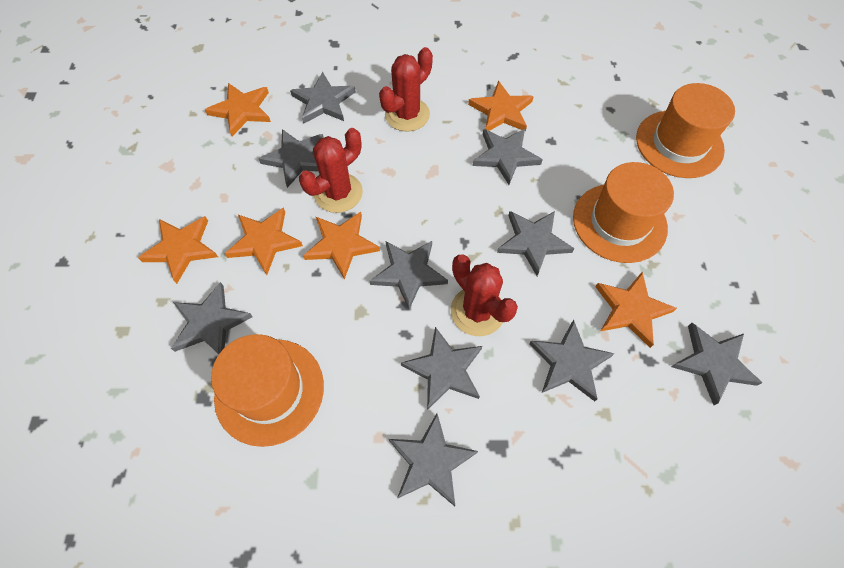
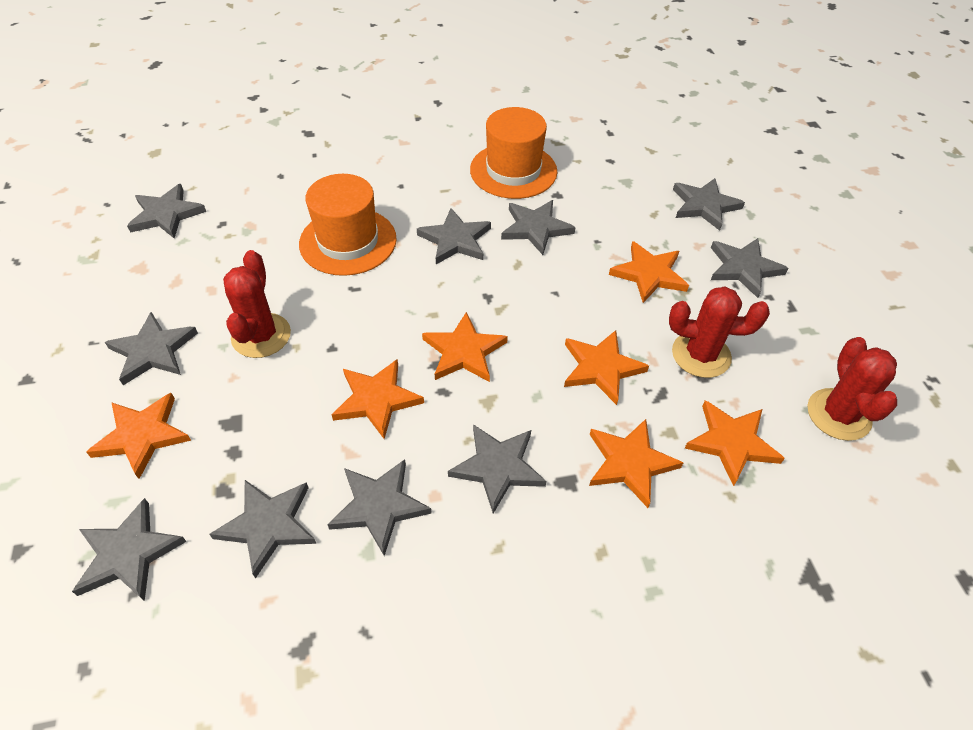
orange hat: 3 -> 2
orange star: 6 -> 7

